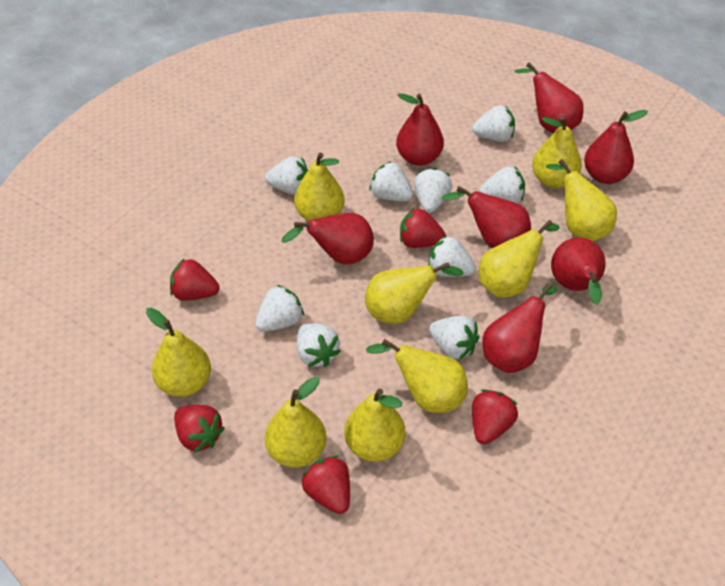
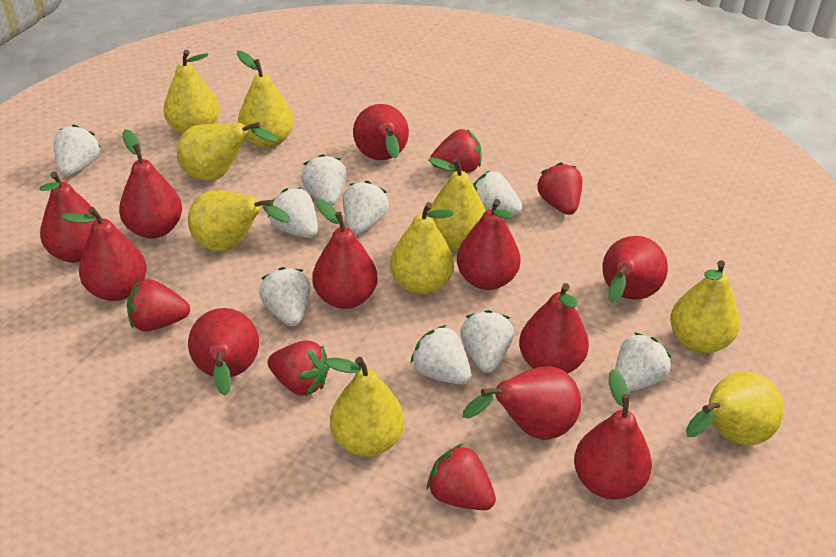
red pear: 7 -> 11

